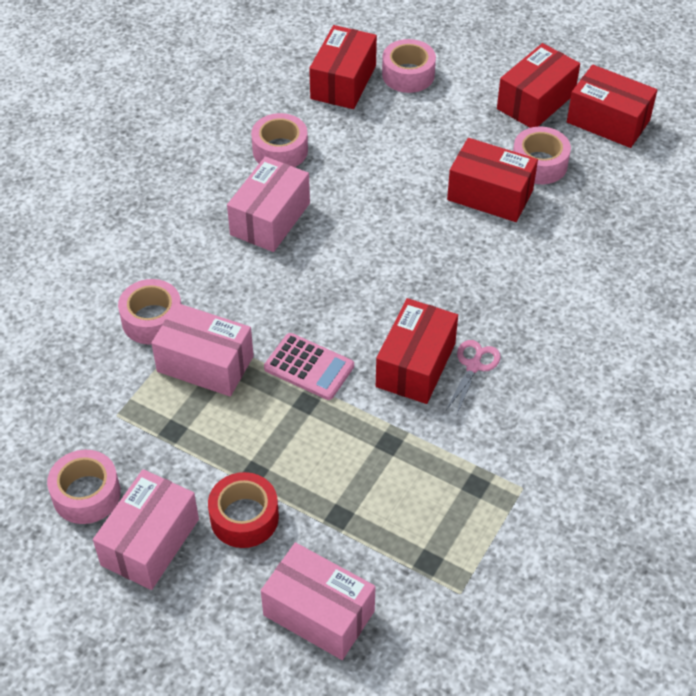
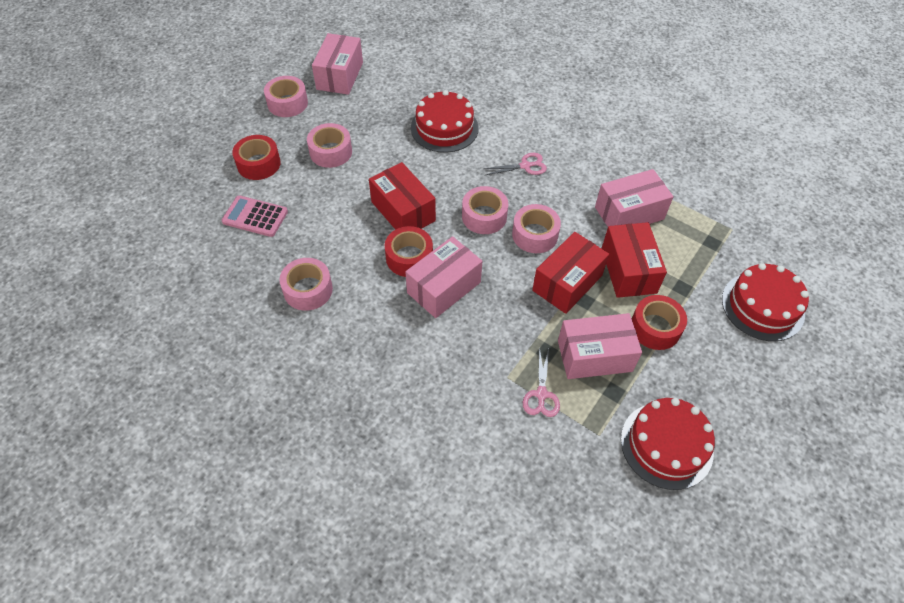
pink scissors: 1 -> 2
red box: 5 -> 3
red cake: 0 -> 3
red tape: 1 -> 3

